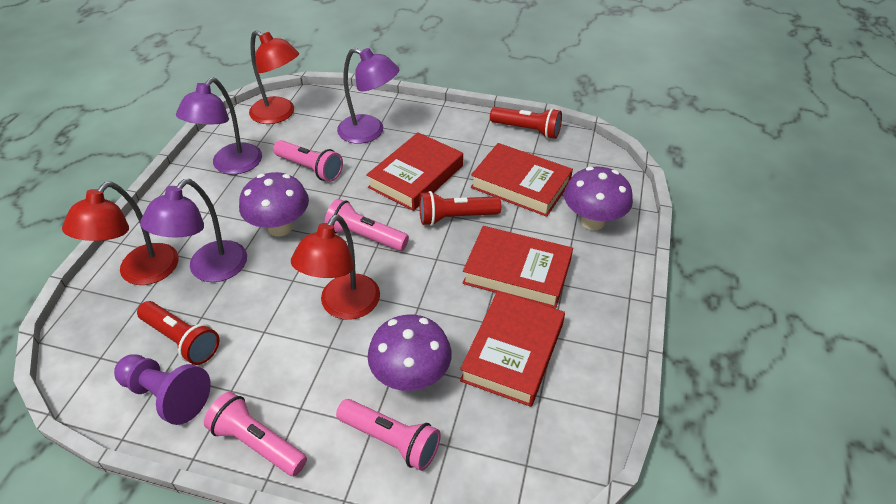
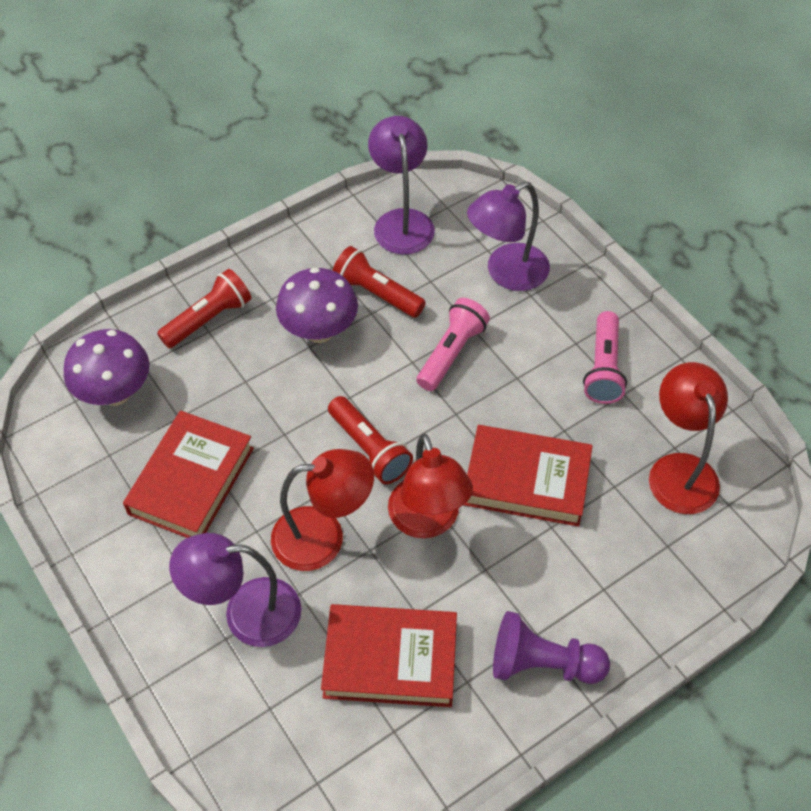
pink flashlight: 4 -> 2
purple mushroom: 3 -> 2
red book: 4 -> 3

